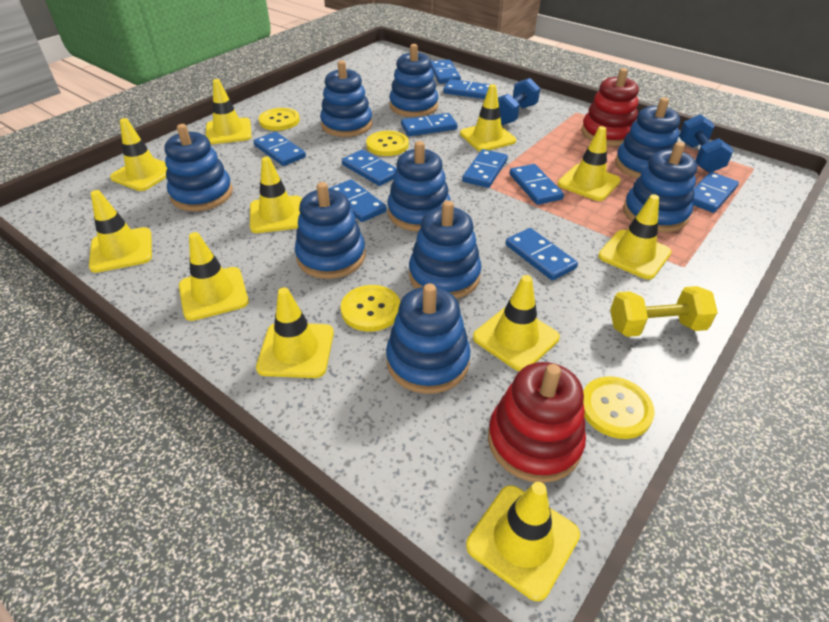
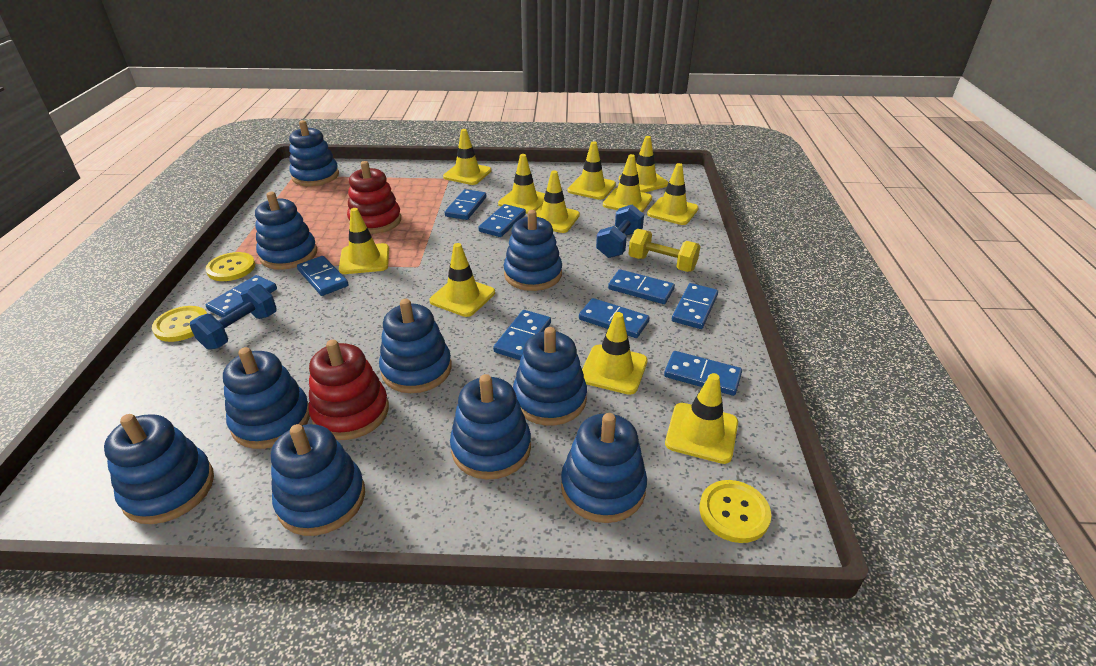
blue domino: 10 -> 9
blue stacking toy: 9 -> 10
yellow button: 4 -> 3

